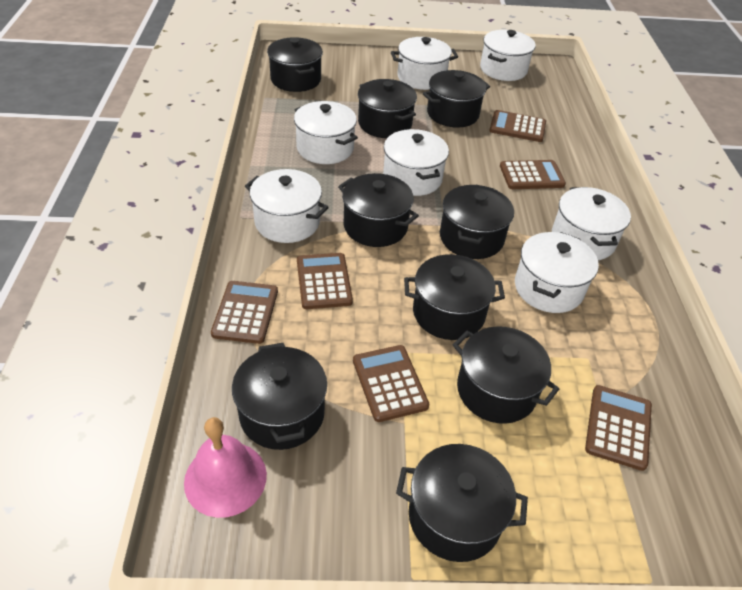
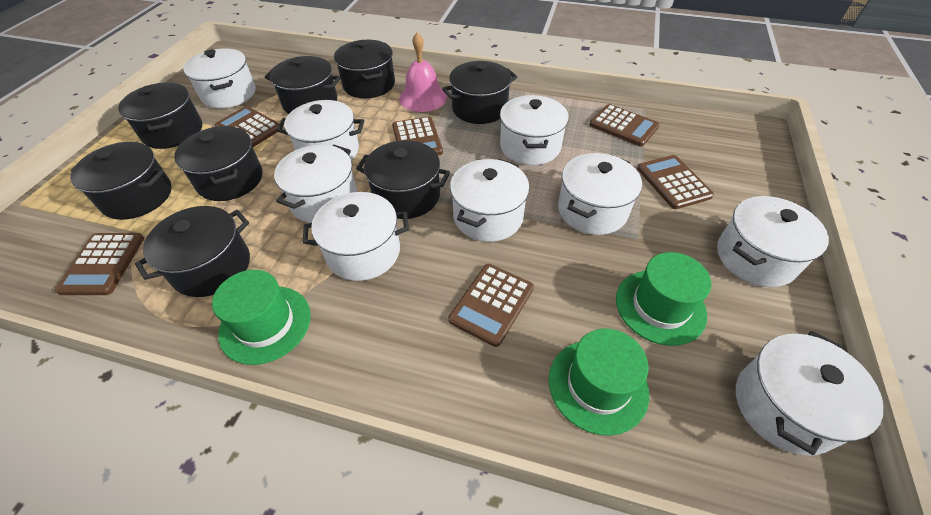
black pot: 9 -> 8
green hat: 0 -> 3
white pot: 7 -> 9

